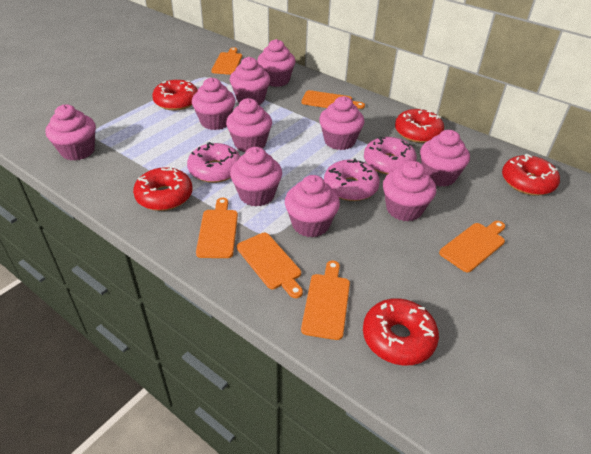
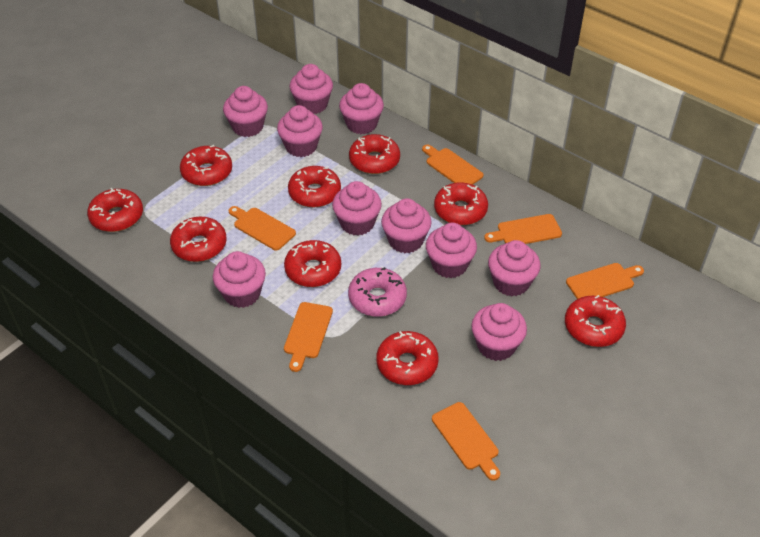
pink donut: 3 -> 1
red donut: 5 -> 9

